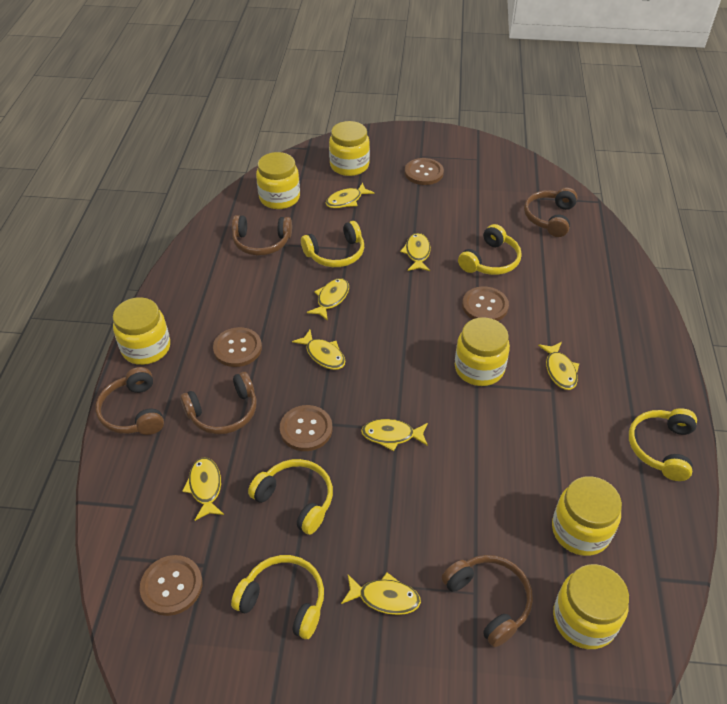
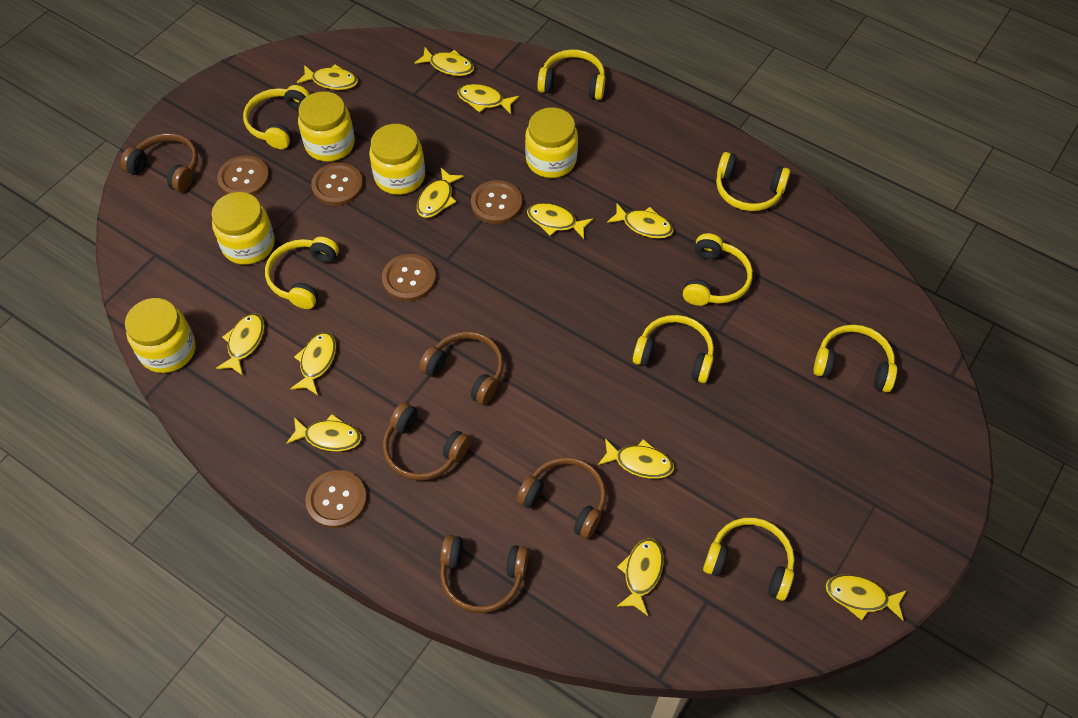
yellow fish: 8 -> 12
yellow headphones: 5 -> 8
yellow jar: 6 -> 5

